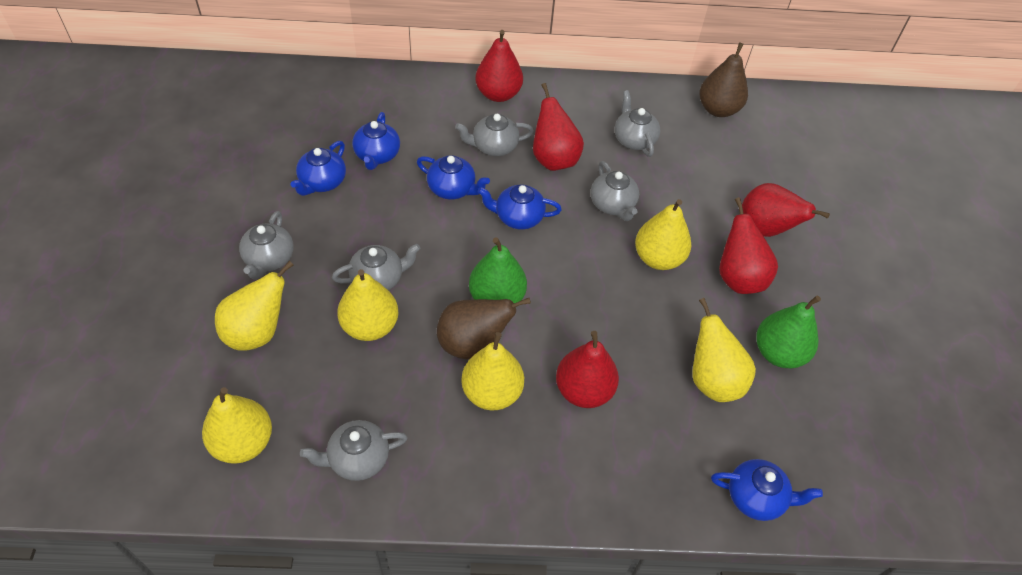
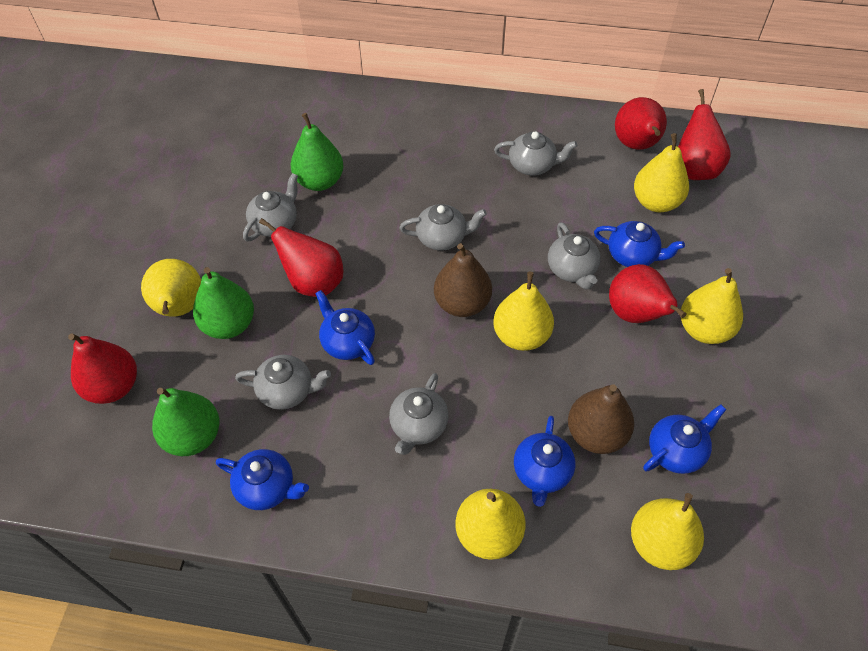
green pear: 2 -> 3

